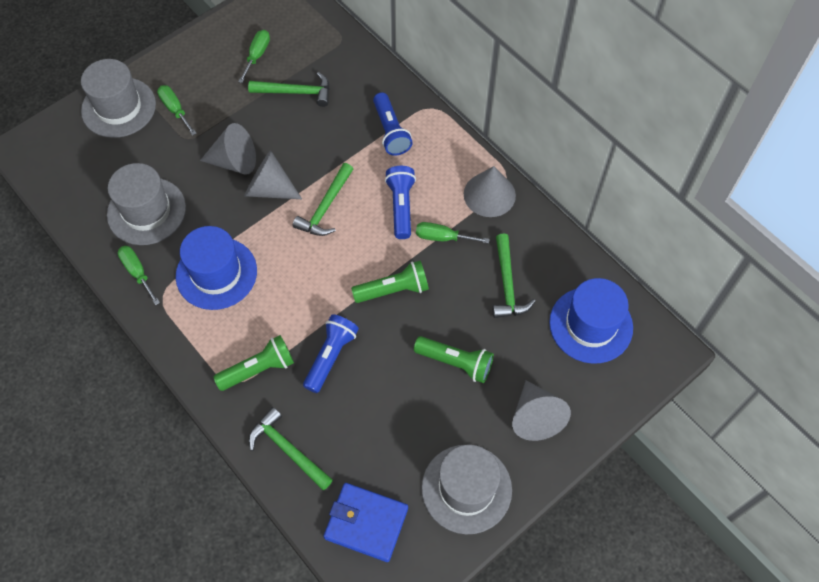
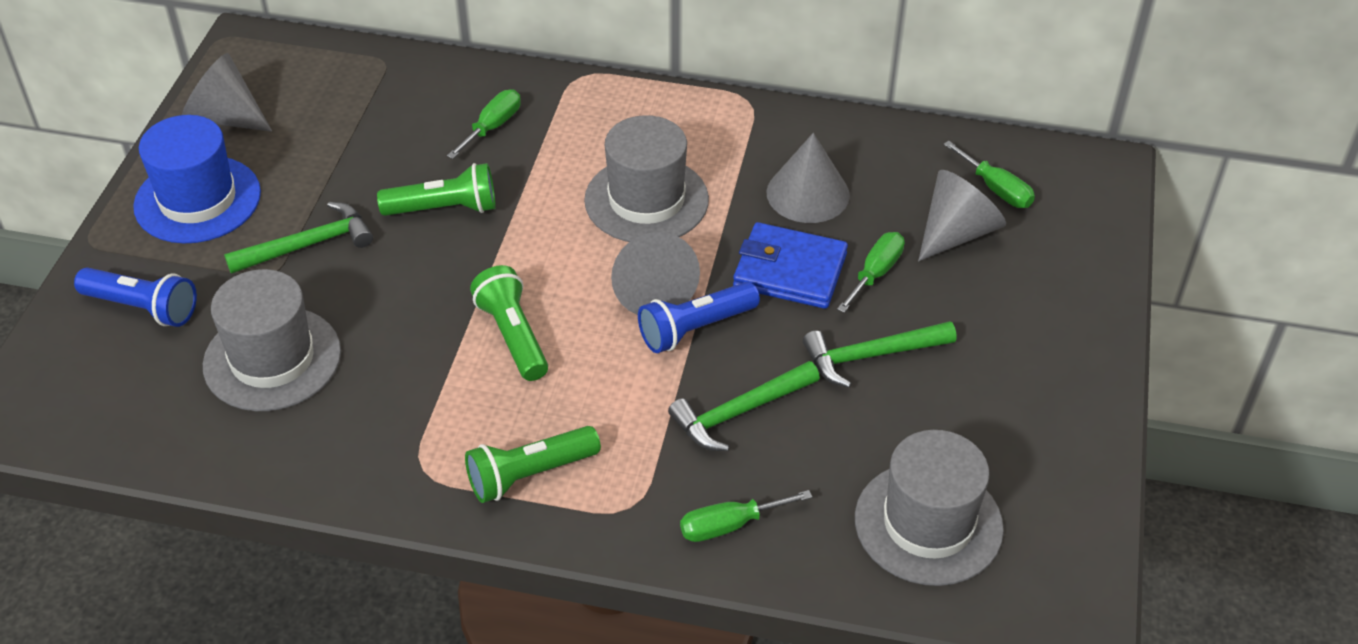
blue flashlight: 3 -> 2
blue hat: 2 -> 1
green hammer: 4 -> 3

